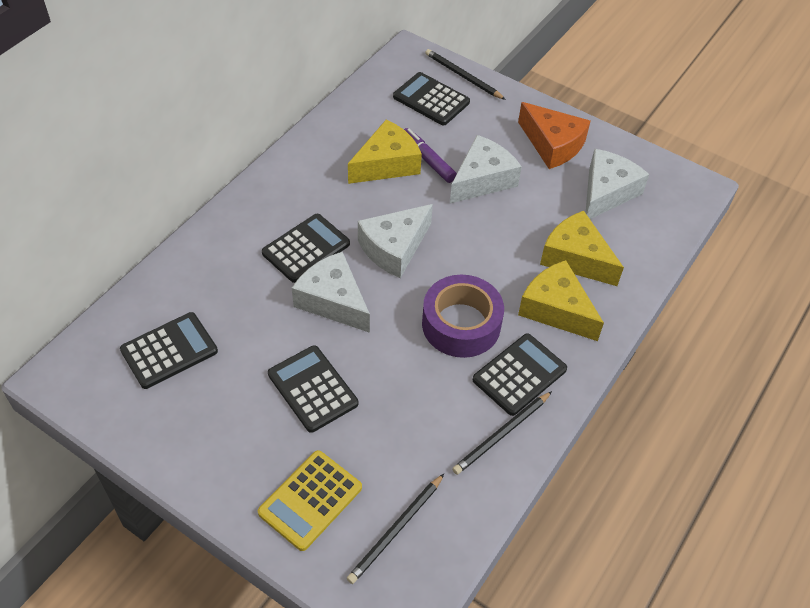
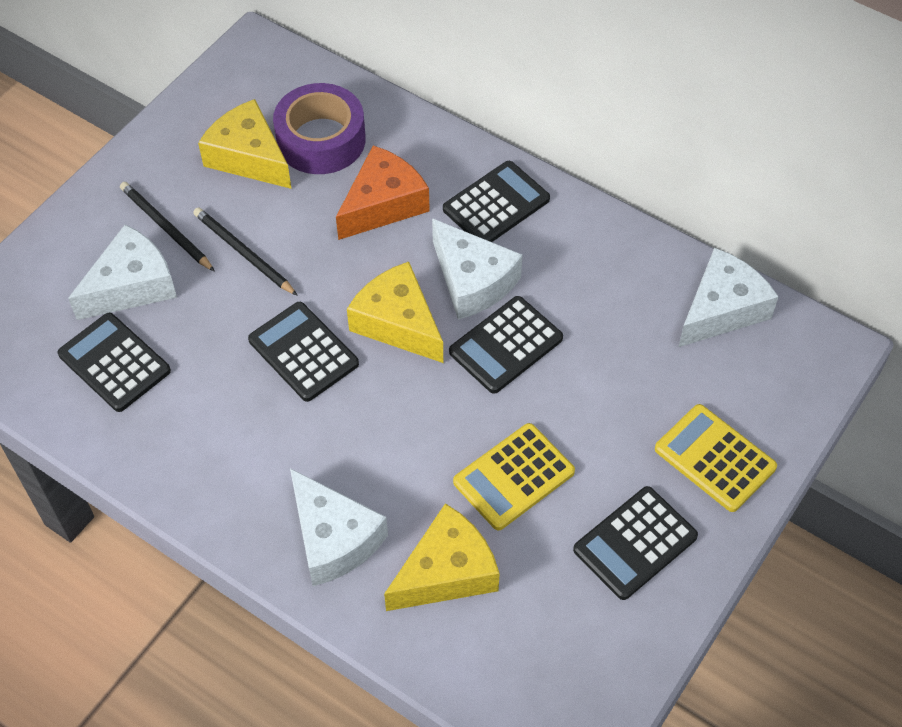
black pencil: 3 -> 2
purple marker: 1 -> 0
yellow calculator: 1 -> 2

